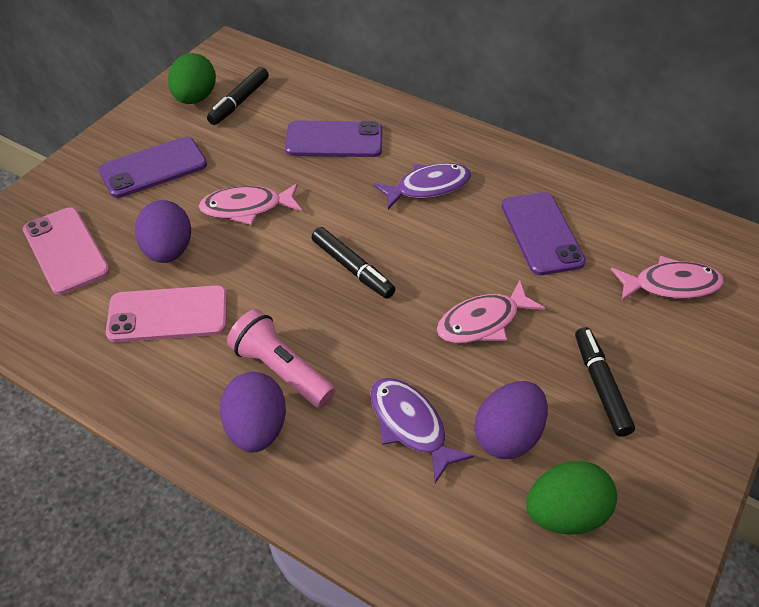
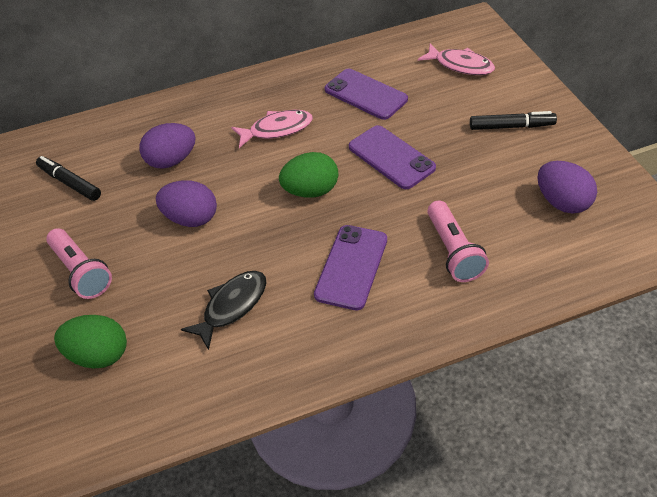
black fish: 0 -> 1
black marker: 3 -> 2
pink fish: 3 -> 2
pink flashlight: 1 -> 2
pink phone: 2 -> 0
purple fish: 2 -> 0

